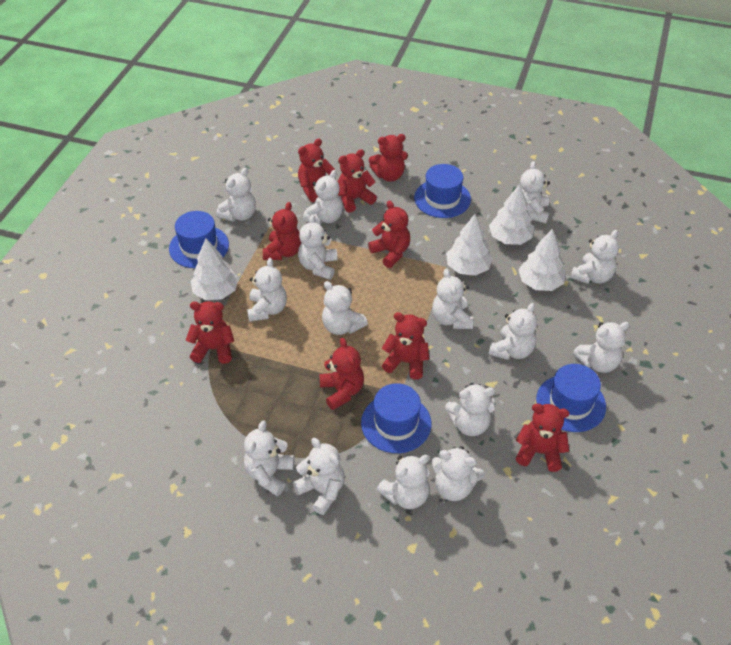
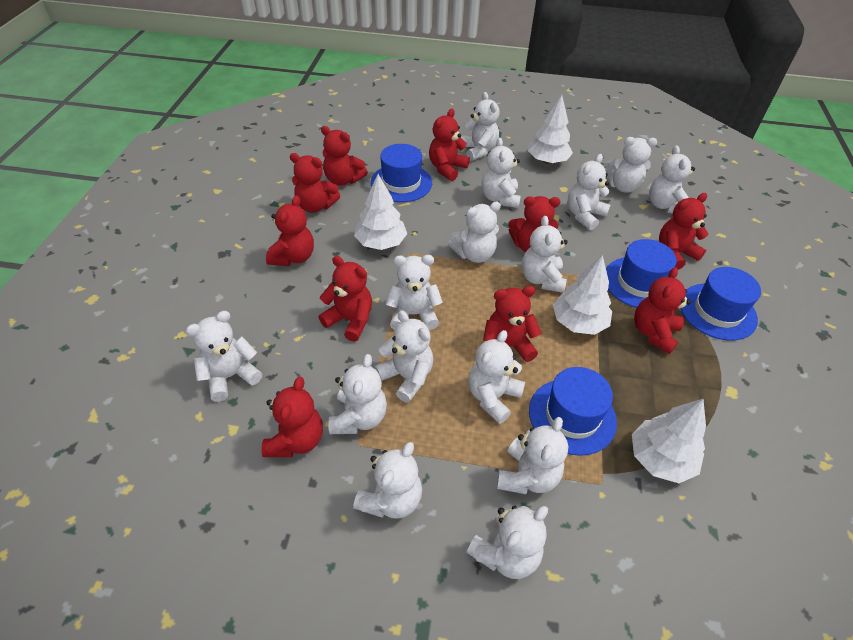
red teddy bear: 9 -> 10

